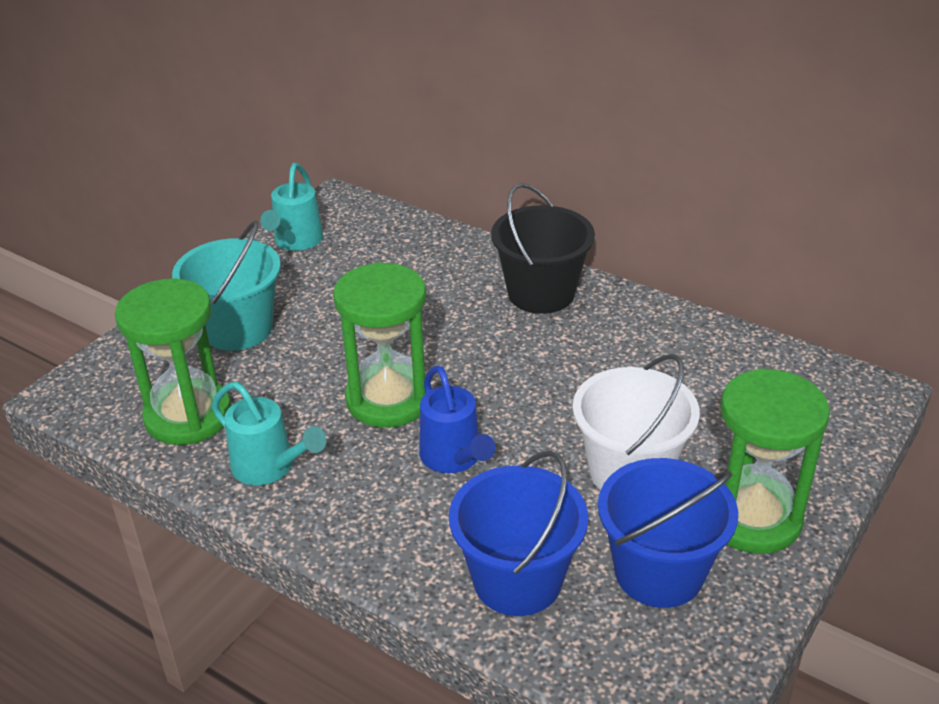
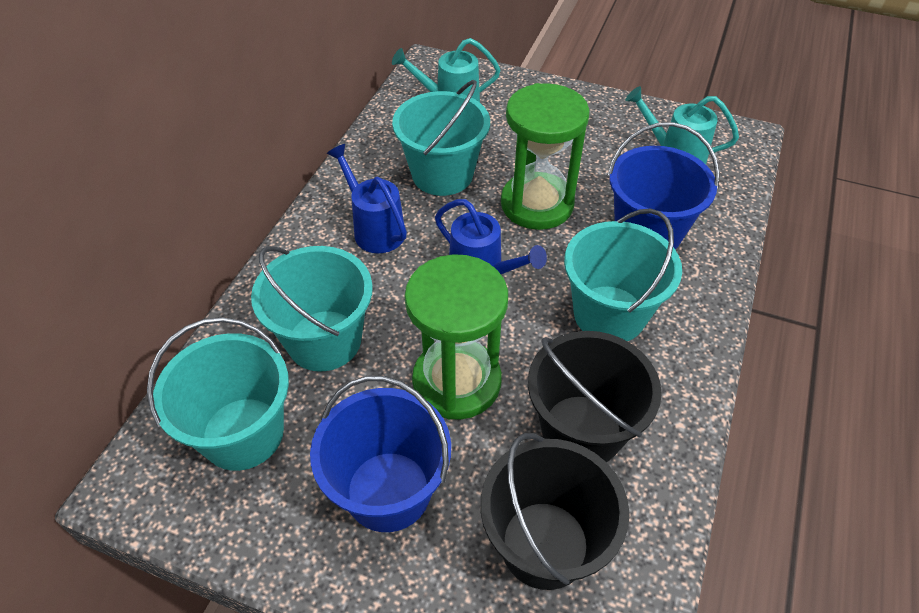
black bucket: 1 -> 2
blue watering can: 1 -> 2
green hourglass: 3 -> 2
turquoise bucket: 1 -> 4
white bucket: 1 -> 0

